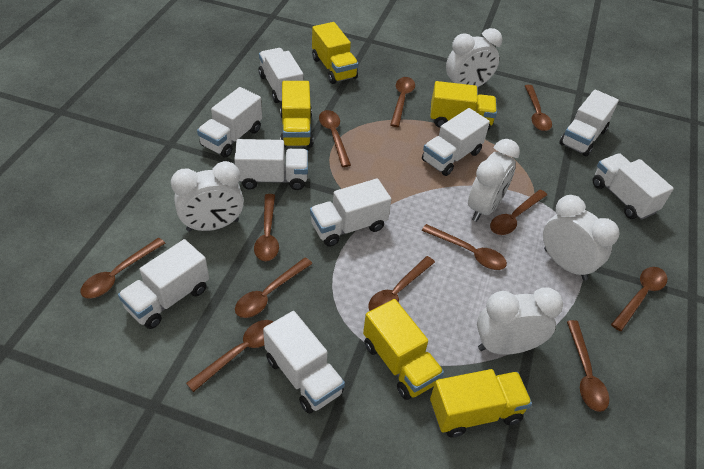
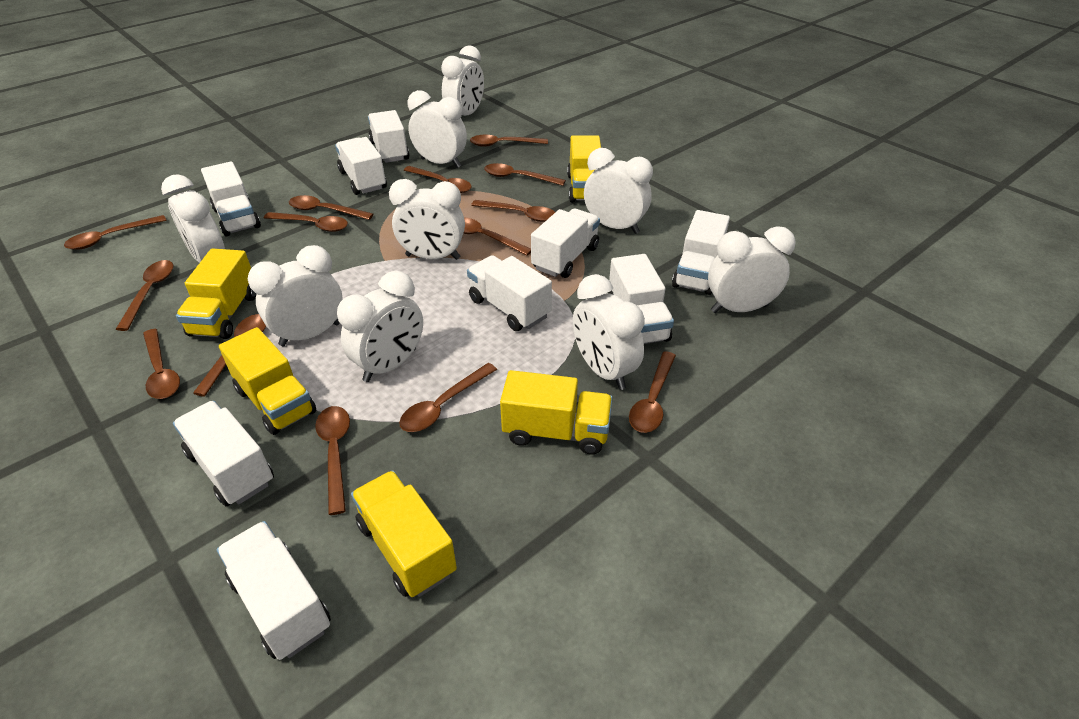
brown spoon: 12 -> 14
white clock: 5 -> 9

